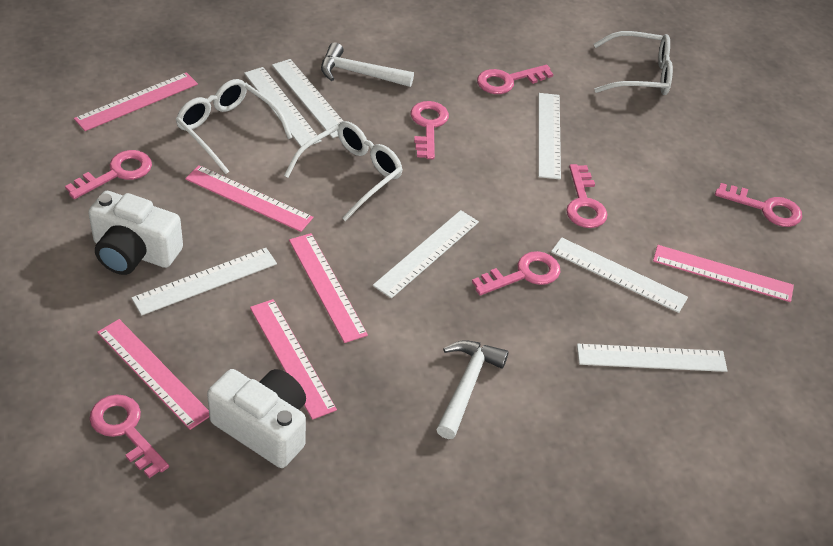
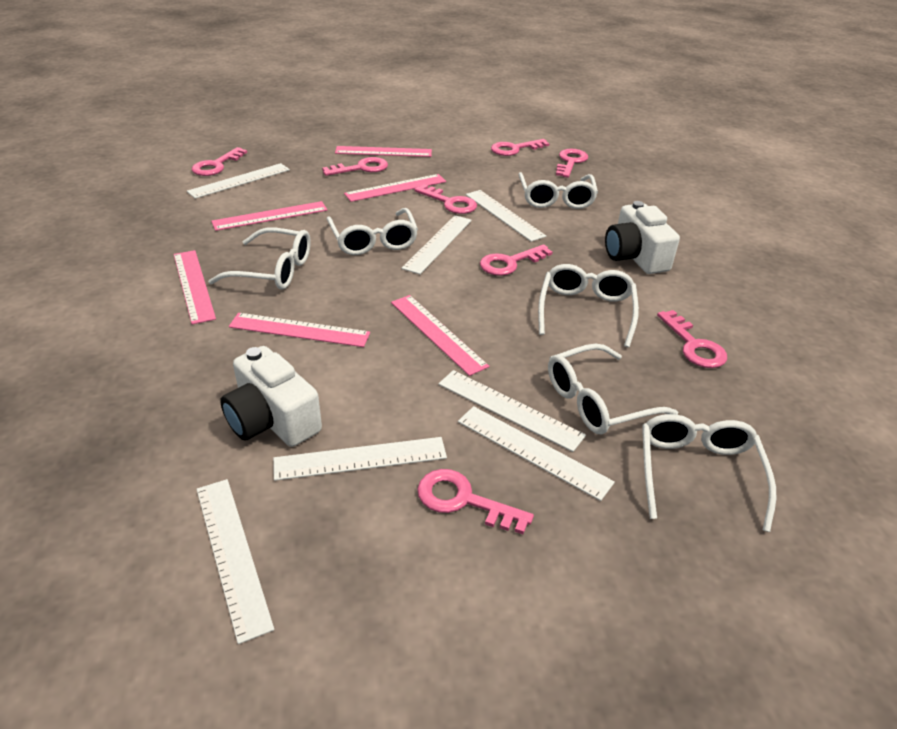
pink key: 7 -> 8
white glasses: 3 -> 6
white hammer: 2 -> 0

